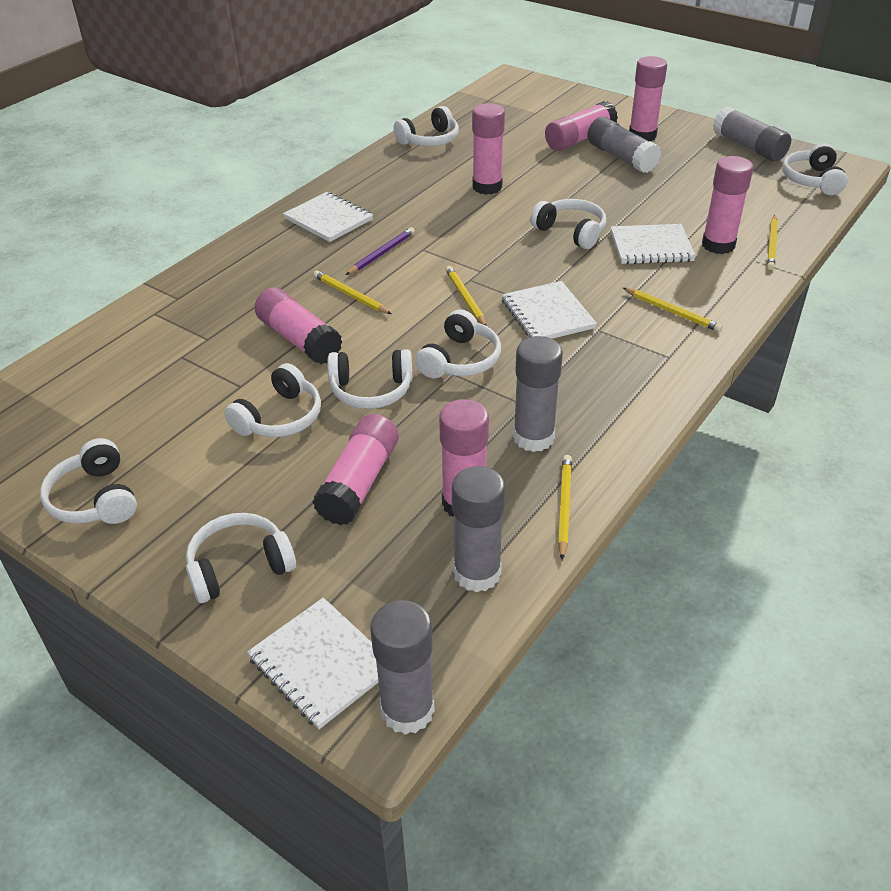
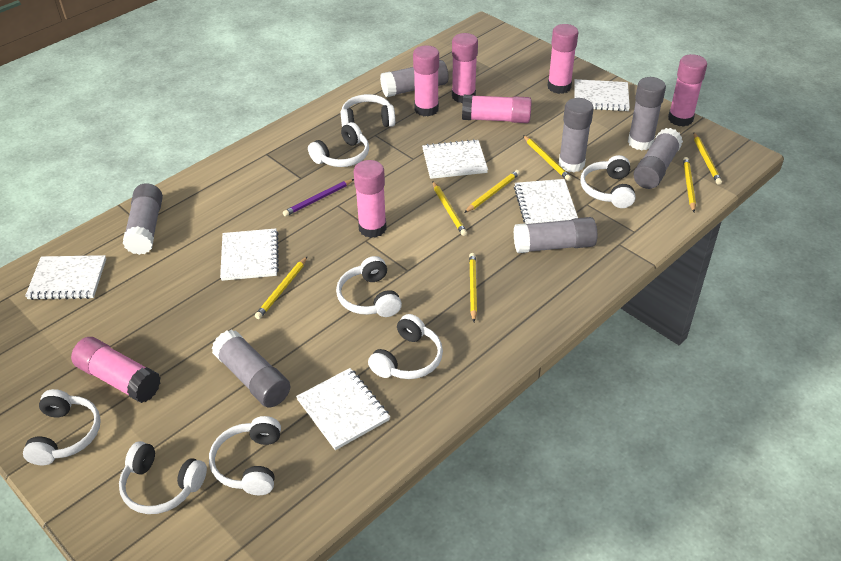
grey glue stick: 5 -> 7
white notebook: 4 -> 6
yellow pencil: 5 -> 7

